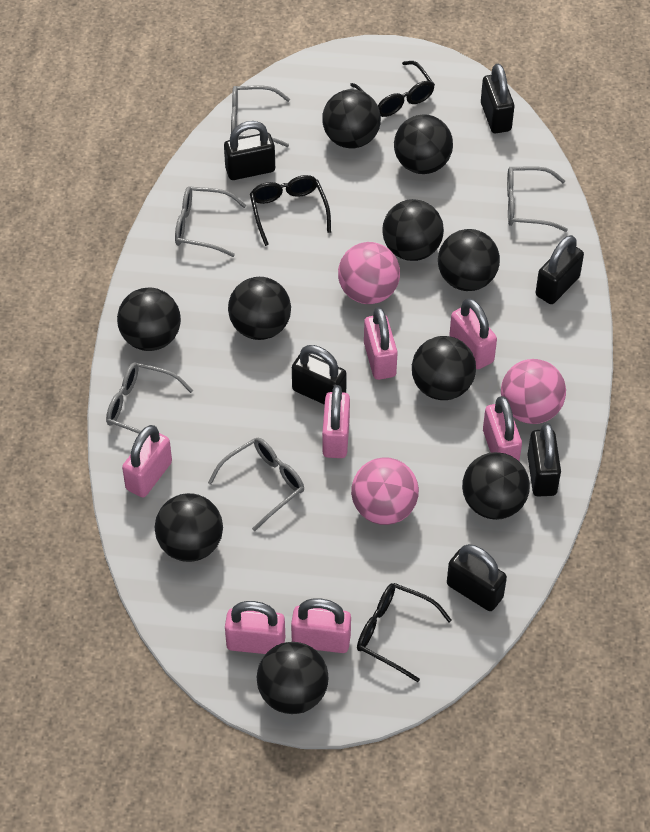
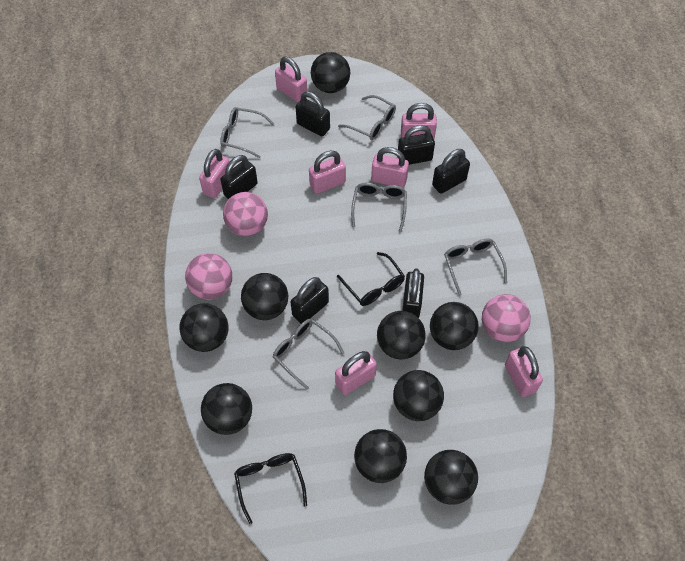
black ball: 10 -> 9
black glasses: 3 -> 2

